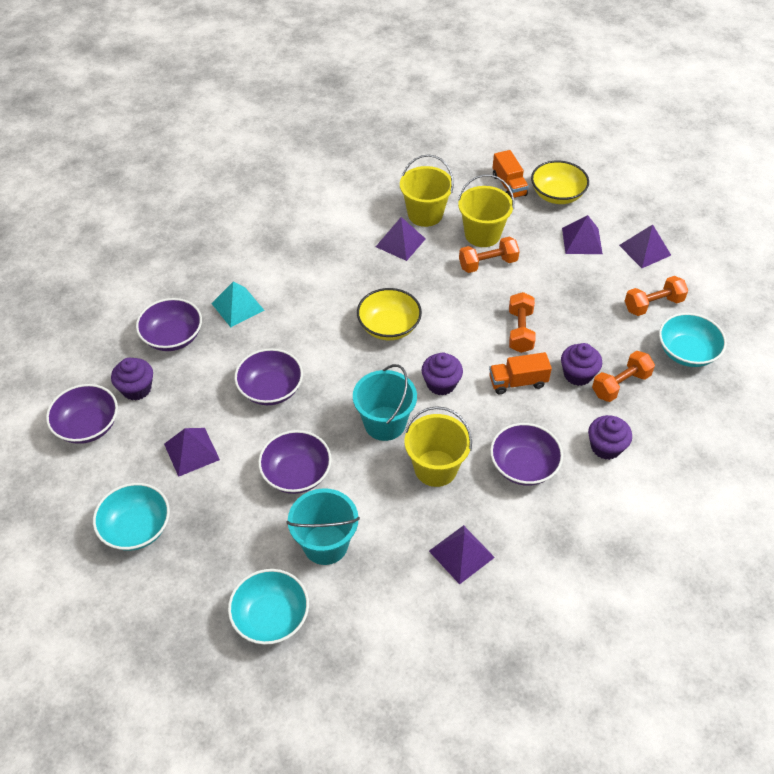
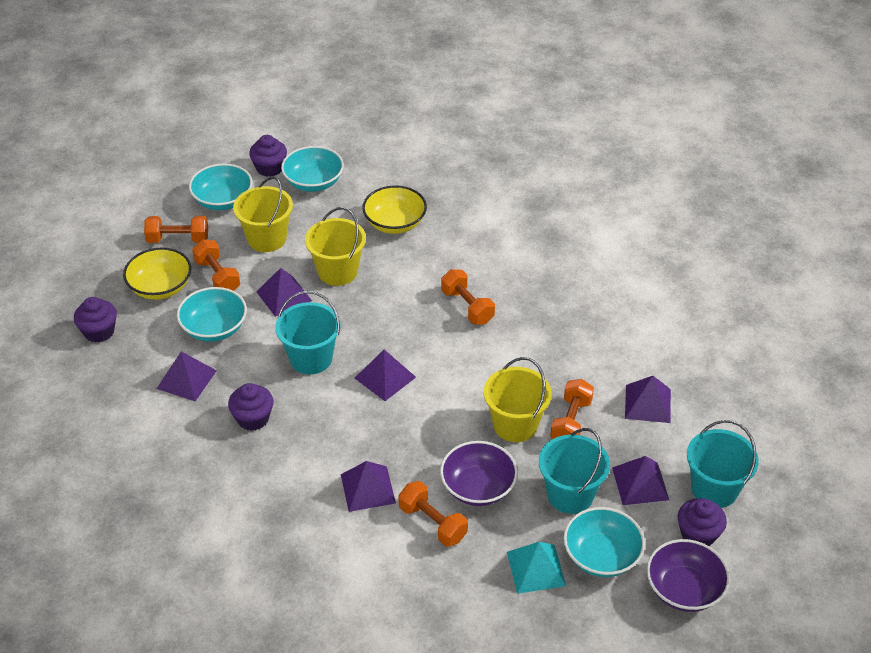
orange dumbbell: 4 -> 5
orange truck: 2 -> 0
purple bowl: 5 -> 2
purple pyramid: 5 -> 6
turquoise bowl: 3 -> 4
turquoise bucket: 2 -> 3

